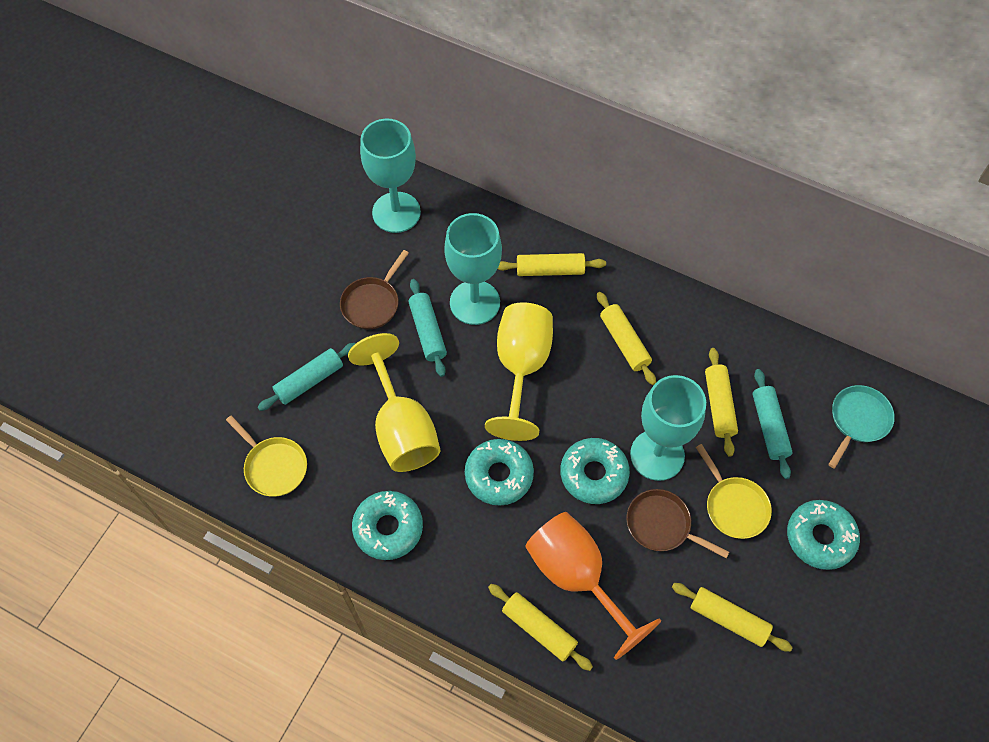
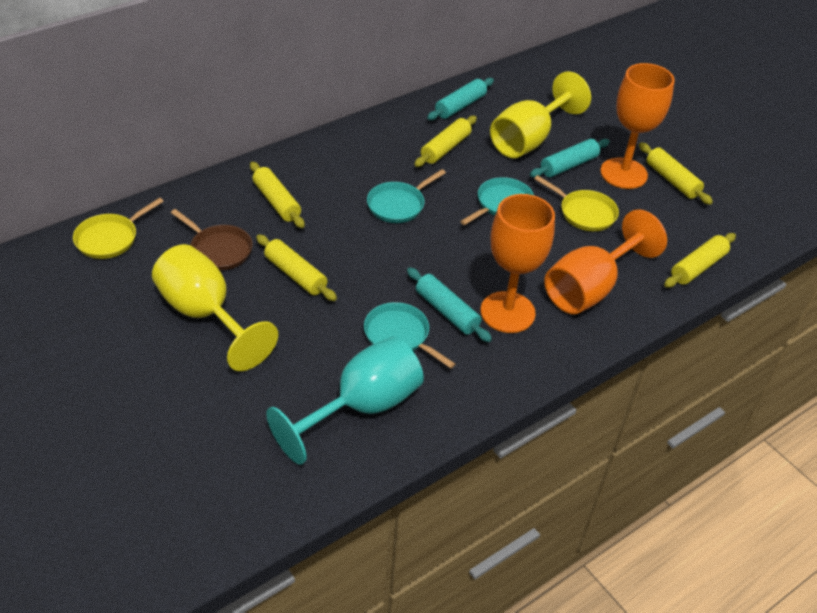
brown pan: 2 -> 1
orange goblet: 1 -> 3
turquoise donut: 4 -> 0
turquoise goblet: 3 -> 1
turquoise pan: 1 -> 3

